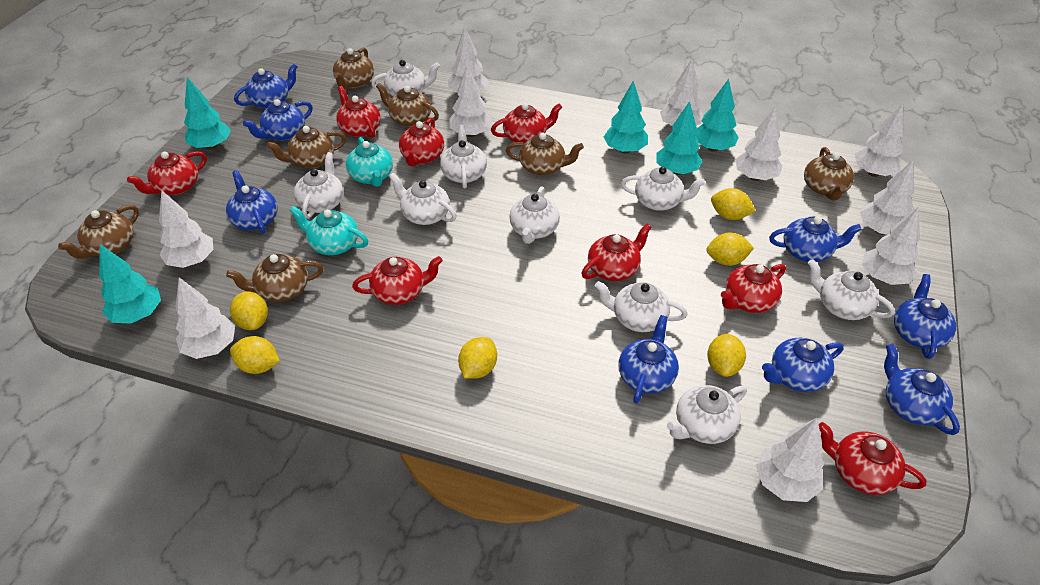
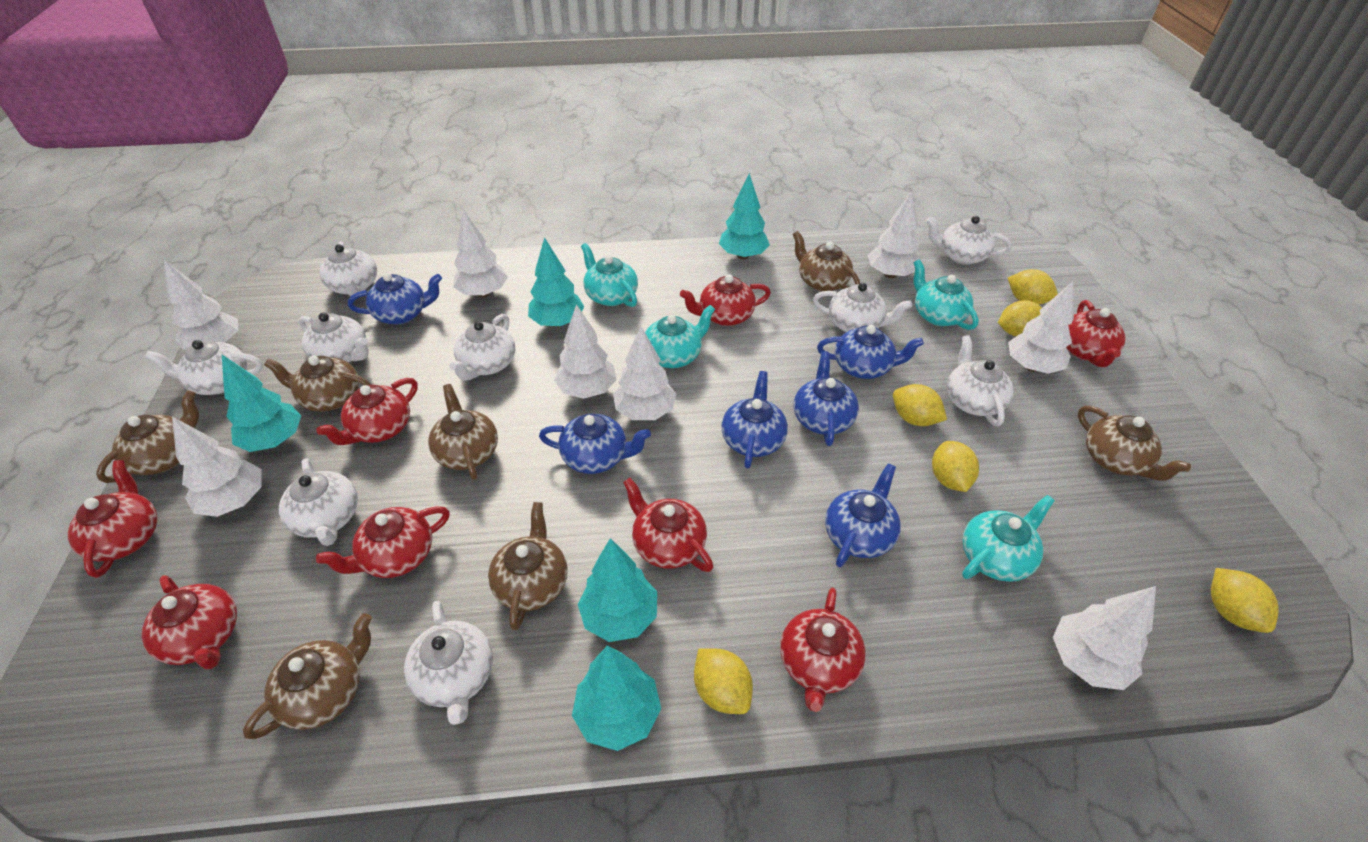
blue teapot: 8 -> 6
turquoise teapot: 2 -> 4
white tree: 10 -> 8

